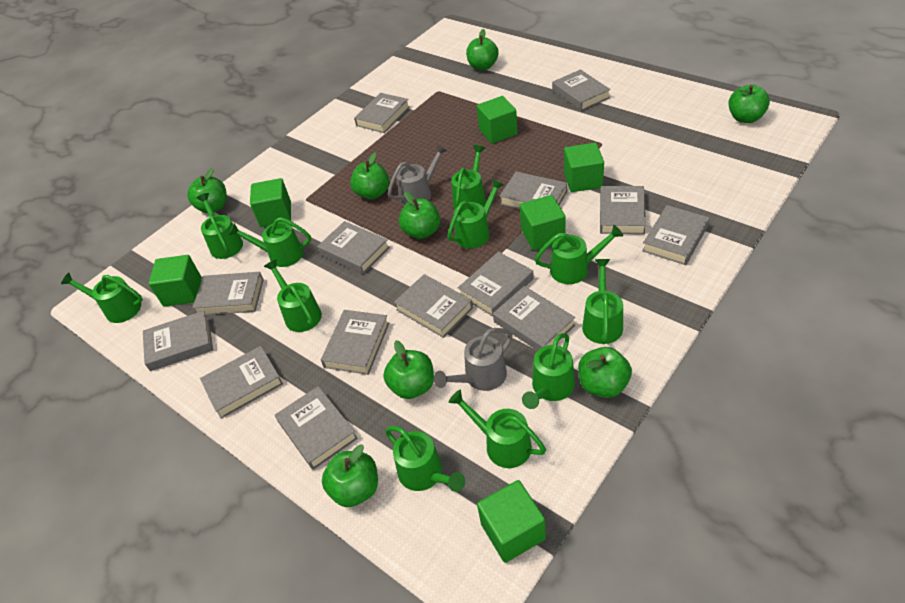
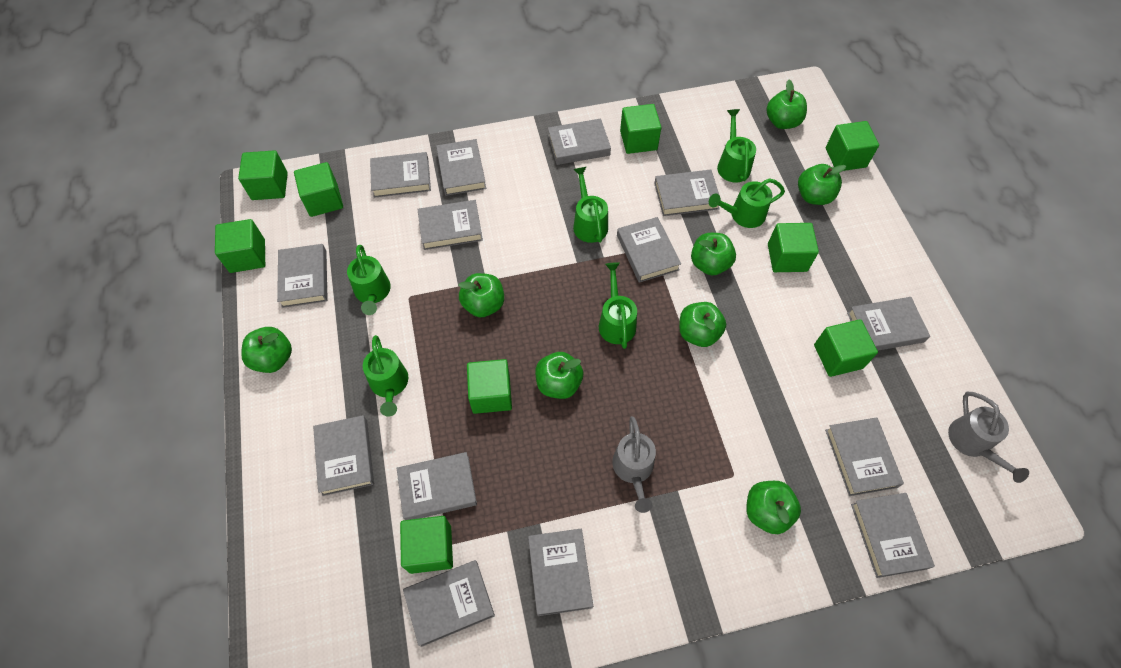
green cube: 6 -> 9
green watering can: 11 -> 6

